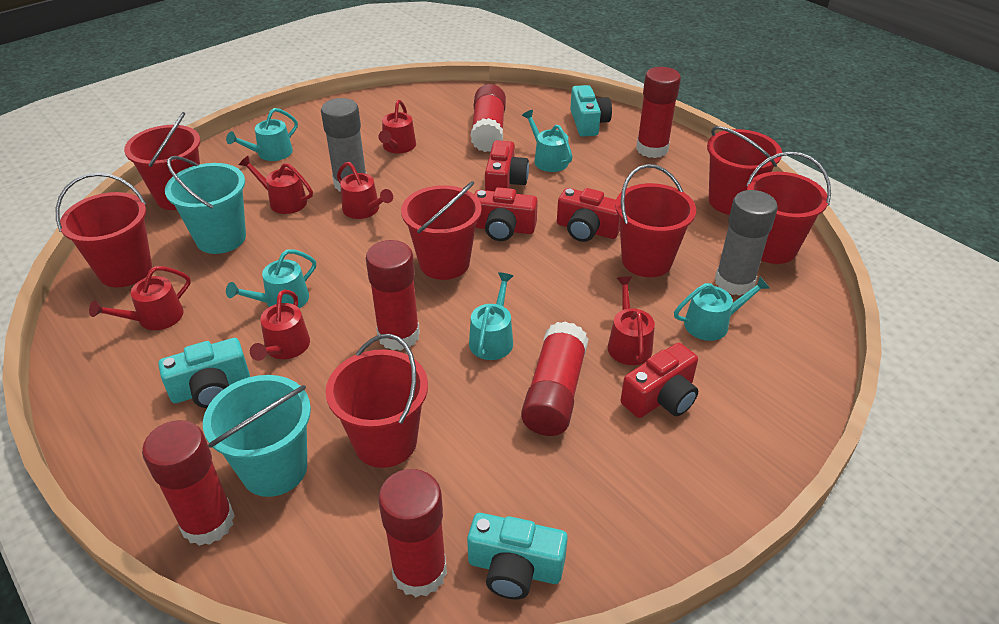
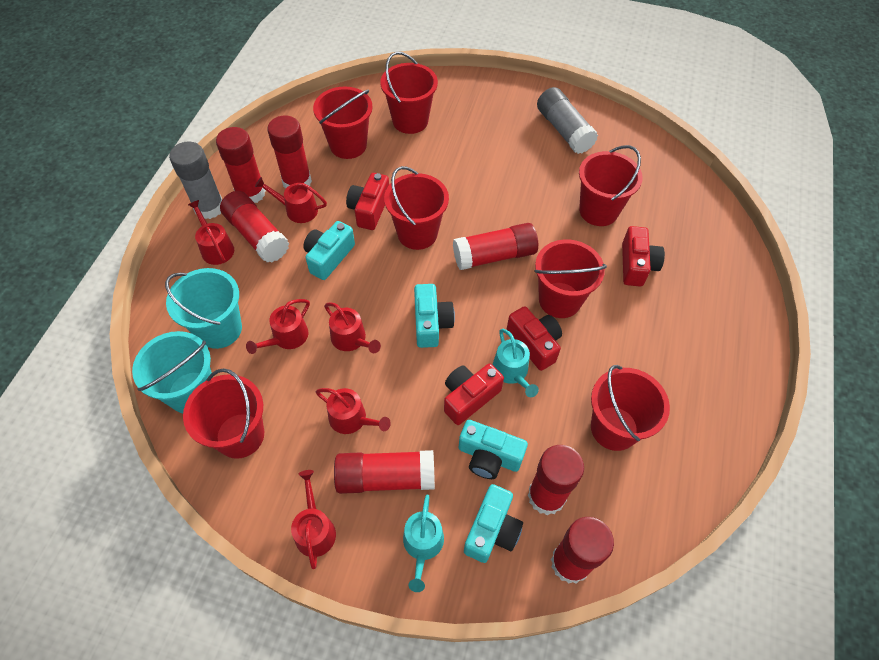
red glue stick: 6 -> 7
turquoise camera: 3 -> 4
turquoise watering can: 5 -> 2

